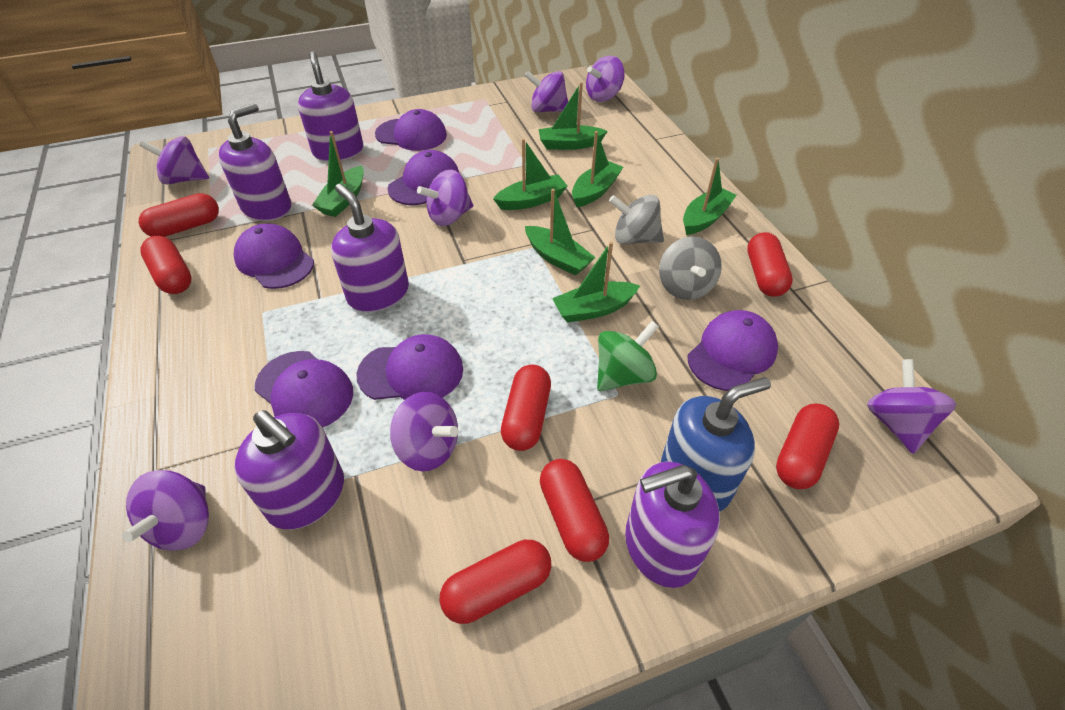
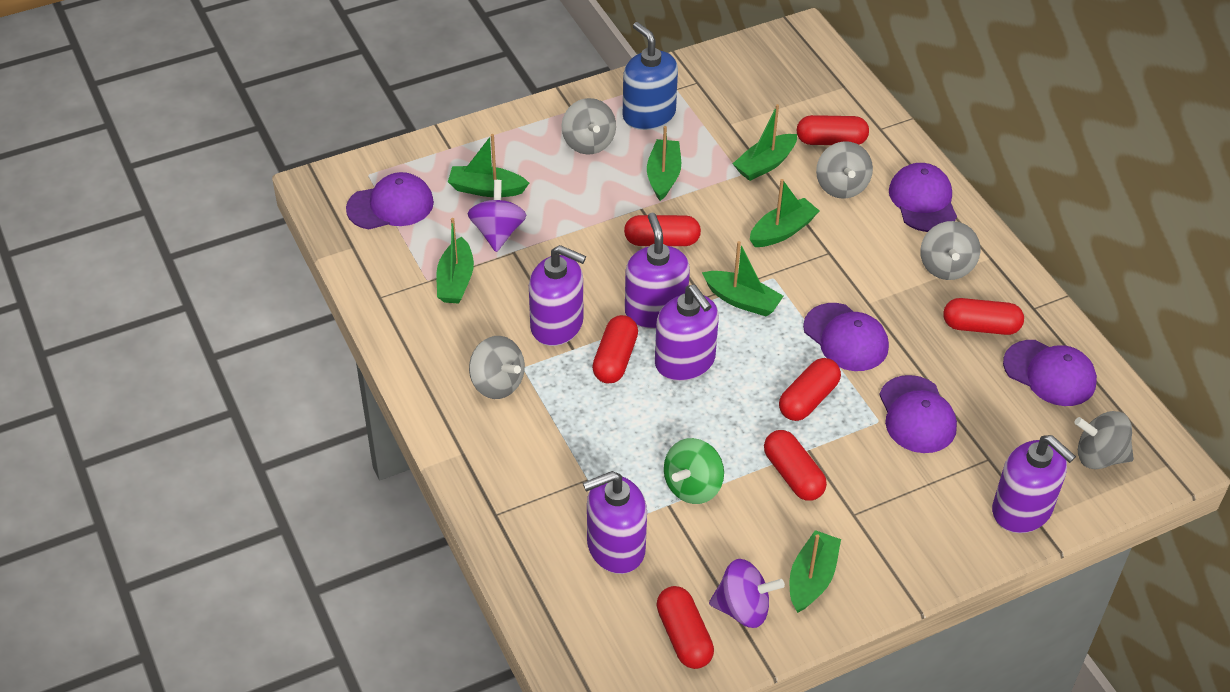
grey spinning top: 2 -> 5
purple cap: 6 -> 5
purple spinning top: 7 -> 2

